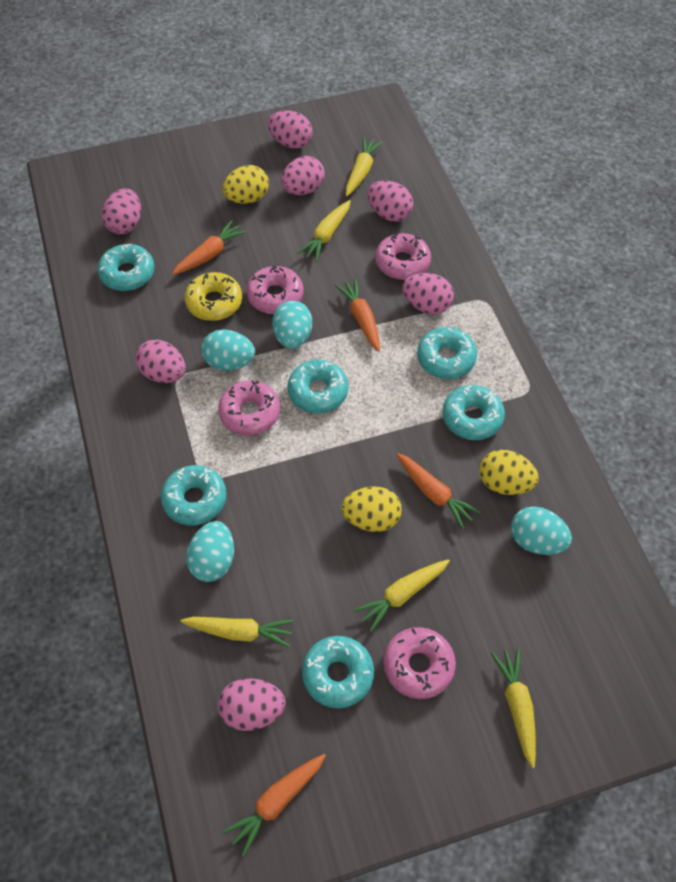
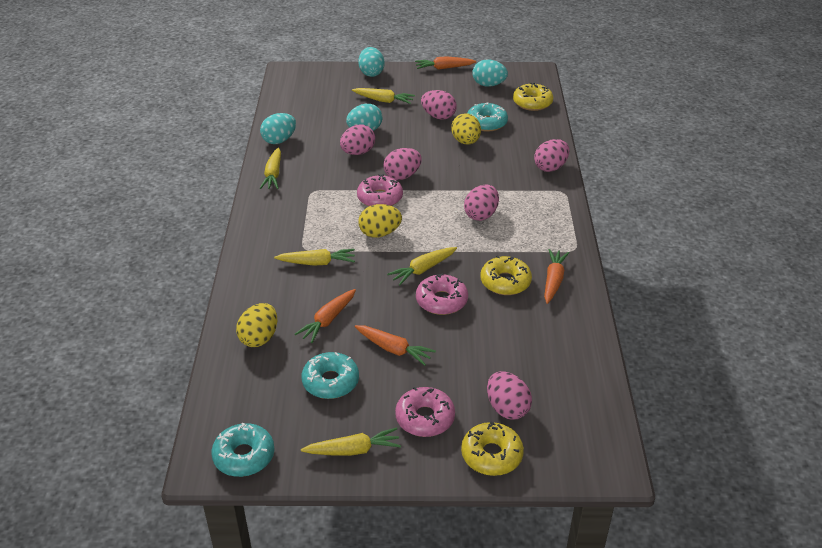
pink donut: 4 -> 3
pink egg: 7 -> 6
turquoise donut: 6 -> 3
yellow donut: 1 -> 3

